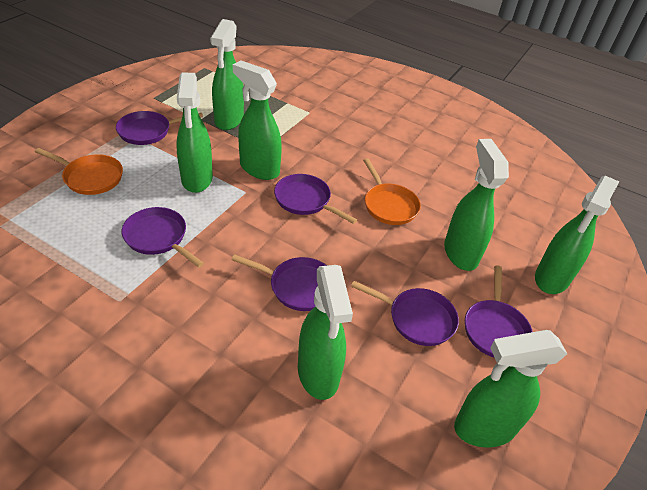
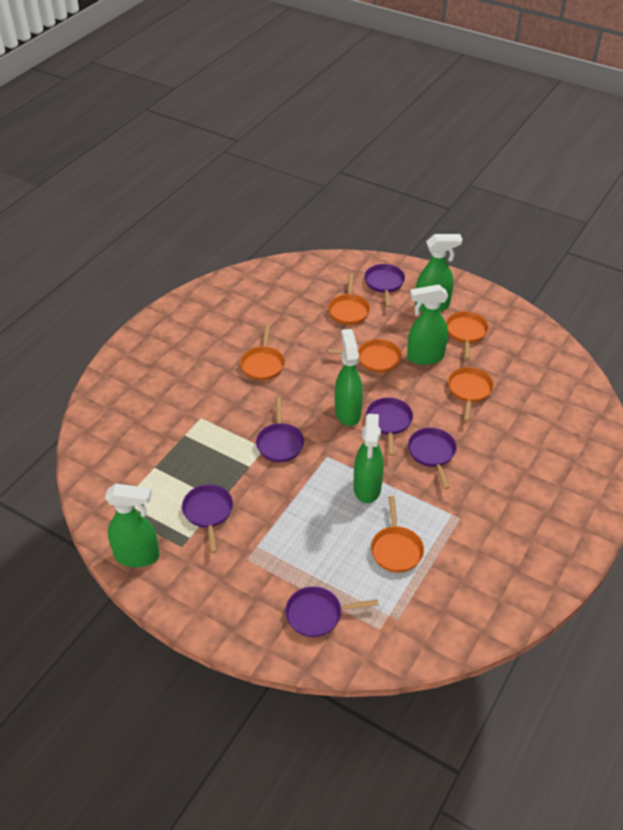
green spray bottle: 7 -> 5
orange pan: 2 -> 6

